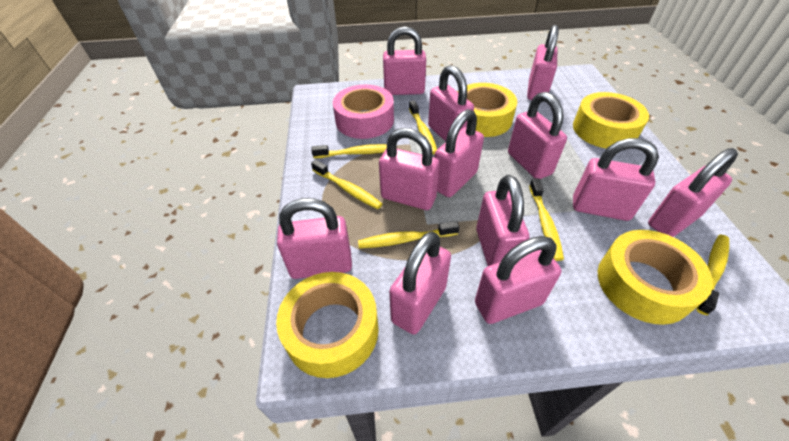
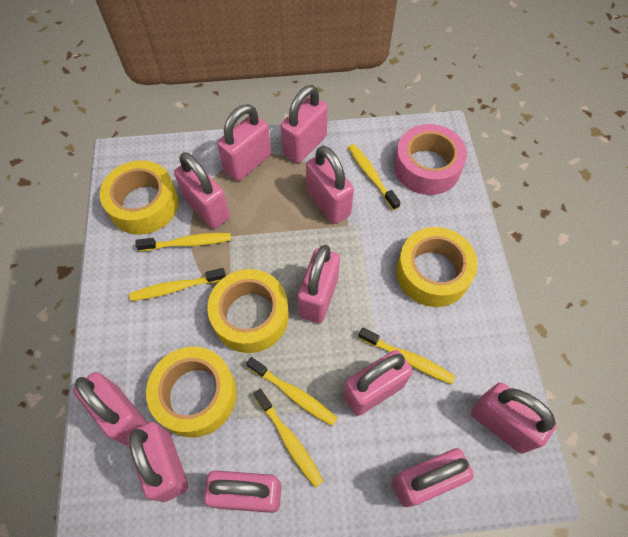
pink padlock: 12 -> 11

